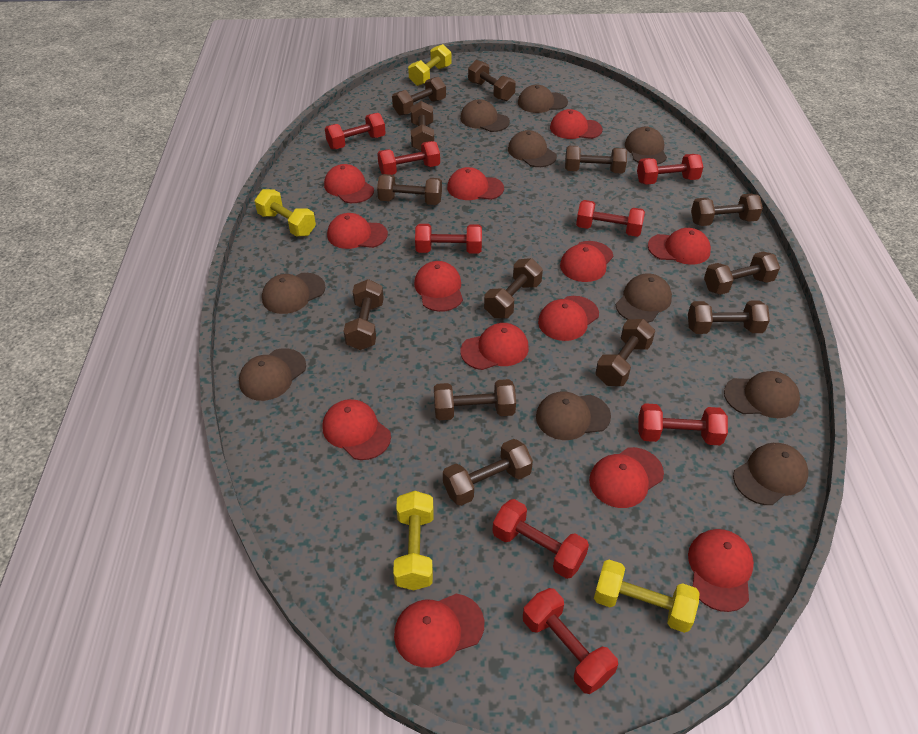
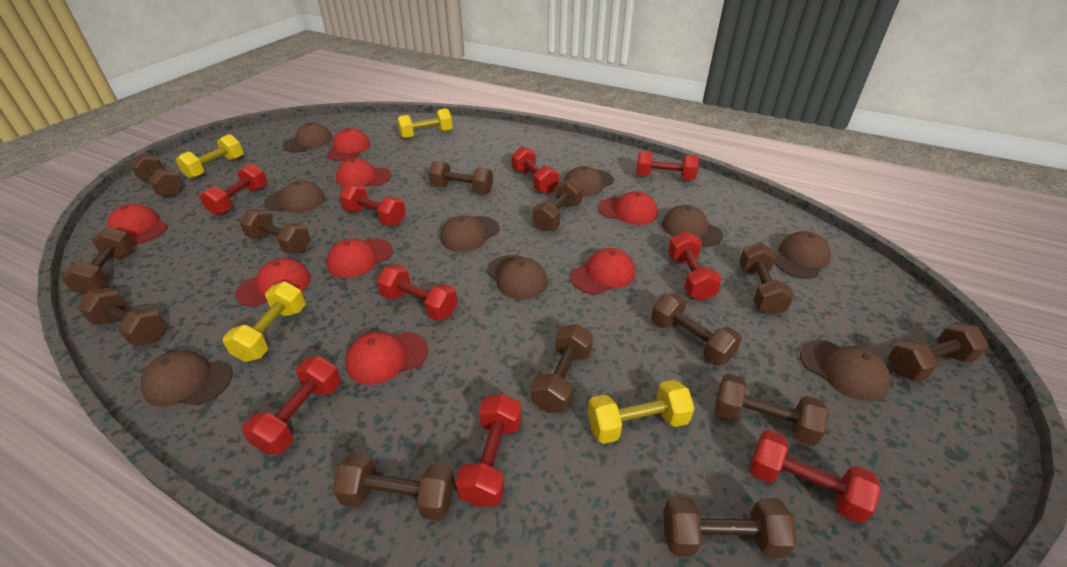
brown cap: 10 -> 9
red cap: 13 -> 8
red dumbbell: 8 -> 9

